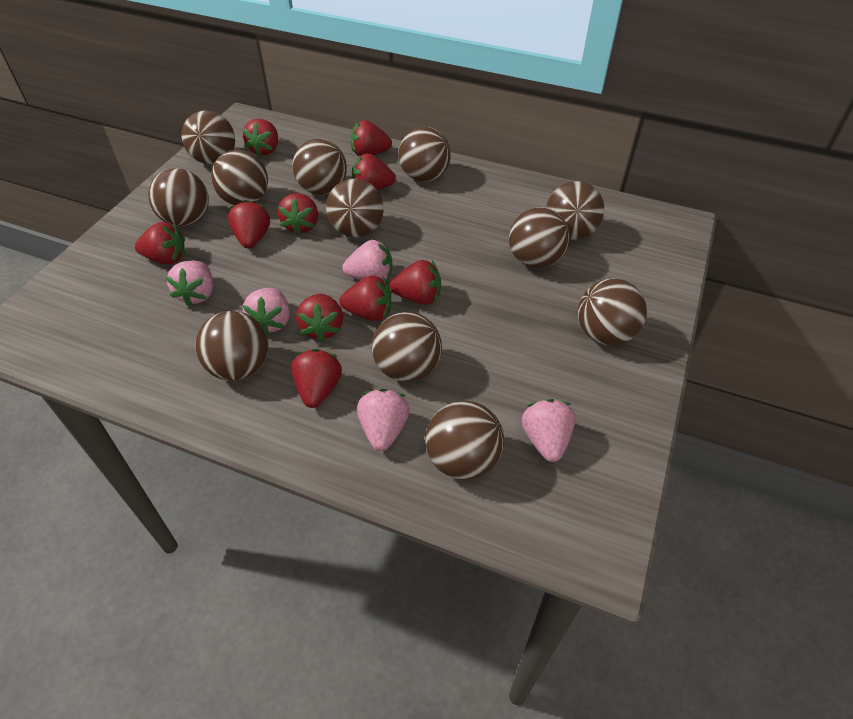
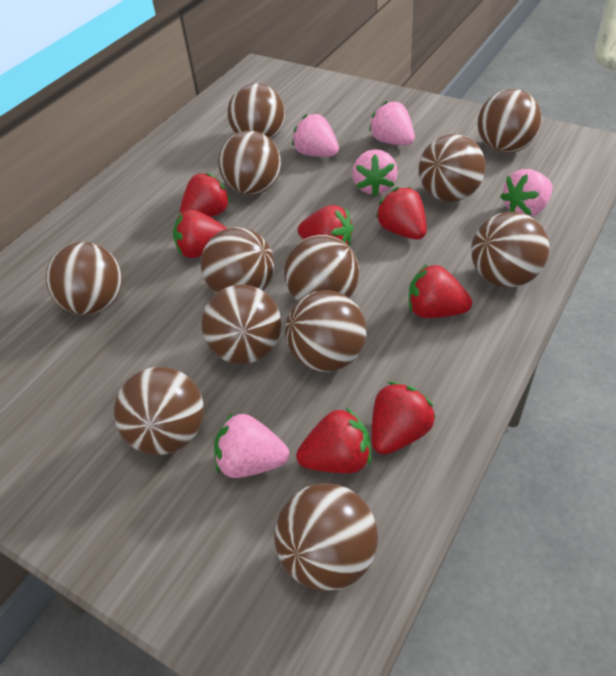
red strawberry: 10 -> 7

